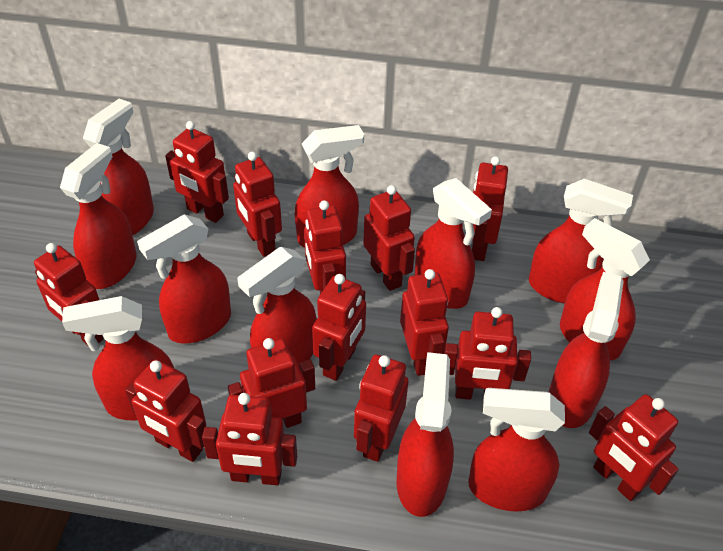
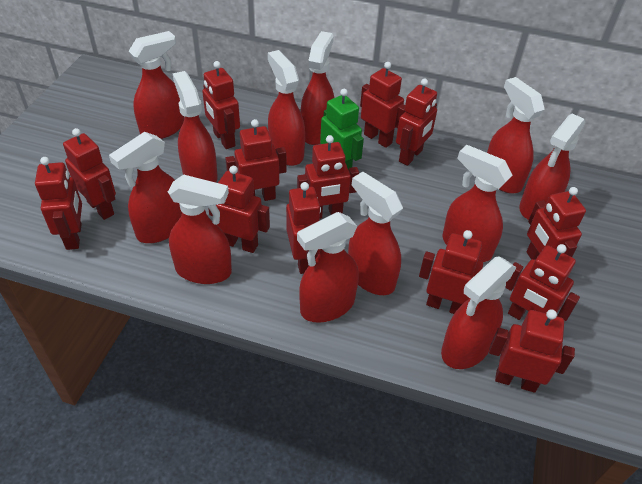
green robot: 0 -> 1
red robot: 14 -> 13

